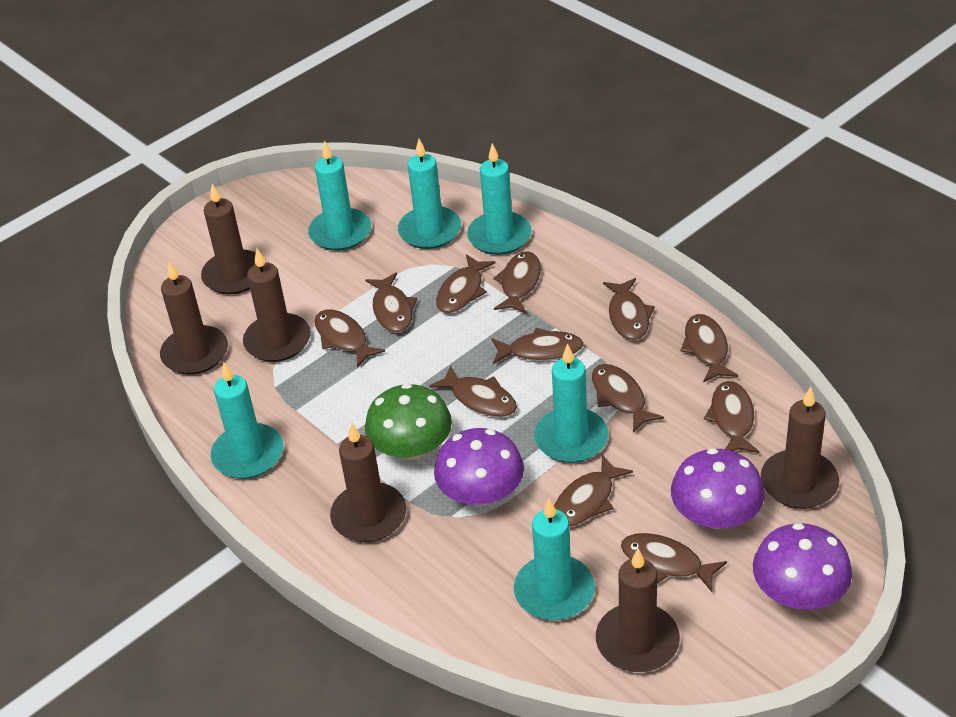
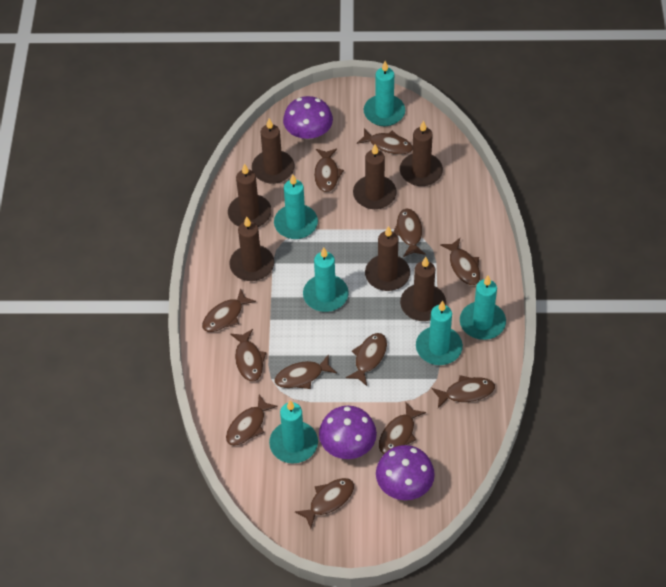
brown candle: 6 -> 7
green mushroom: 1 -> 0

